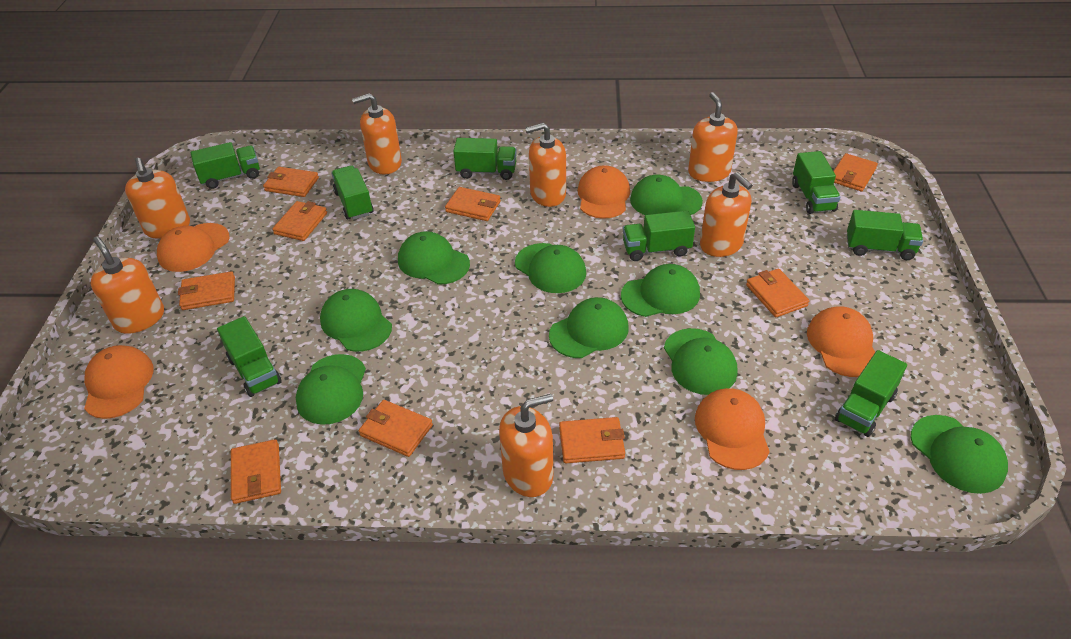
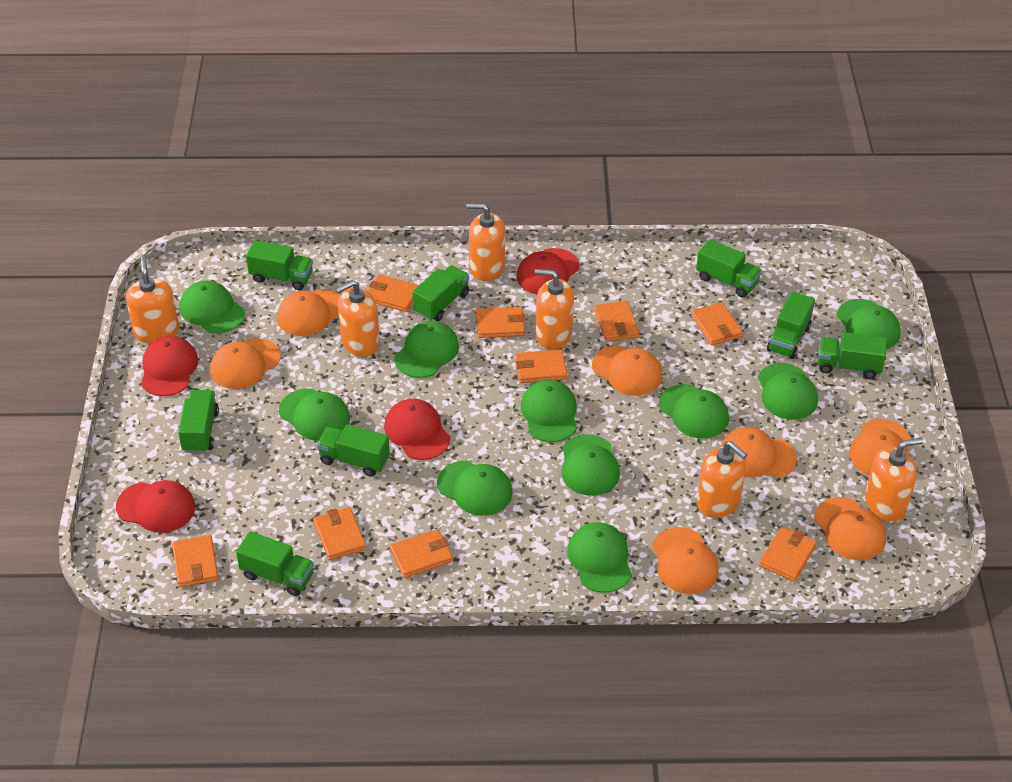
green cap: 9 -> 10
orange cap: 5 -> 7
orange soap dispenser: 7 -> 6
red cap: 0 -> 4

